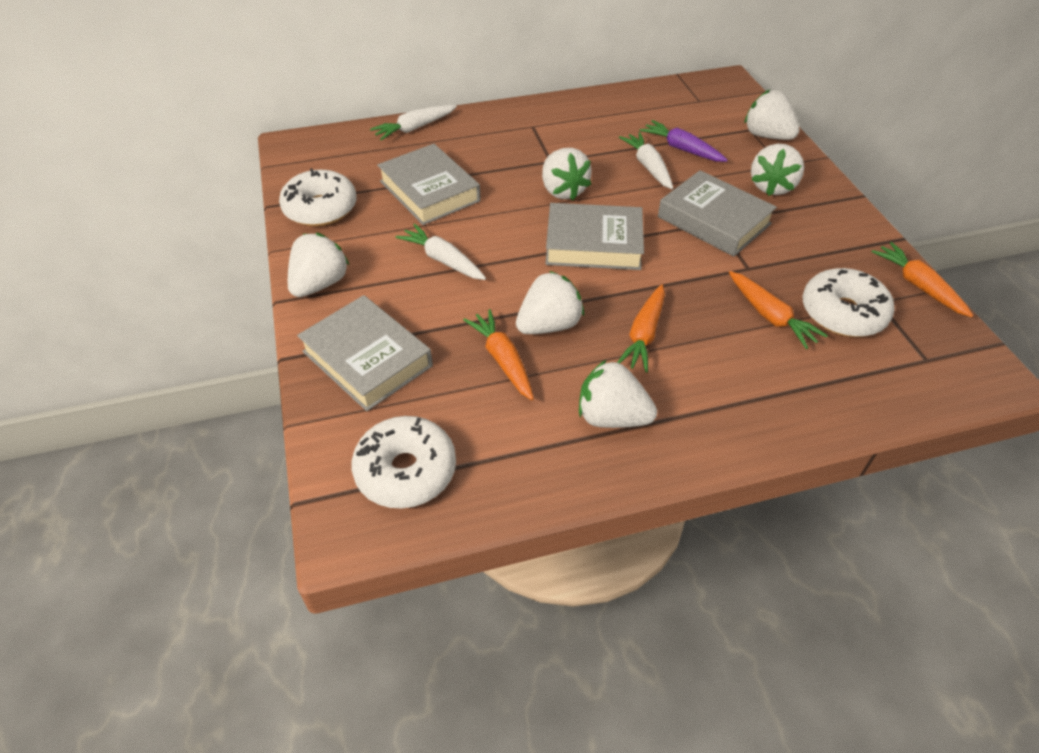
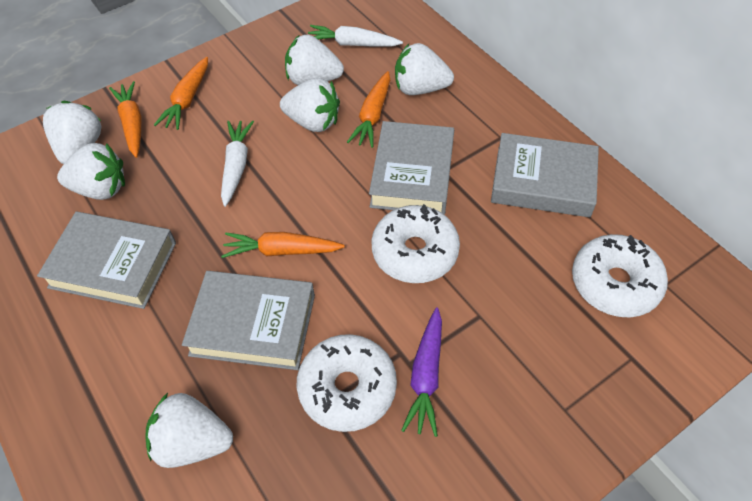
white carrot: 3 -> 2

